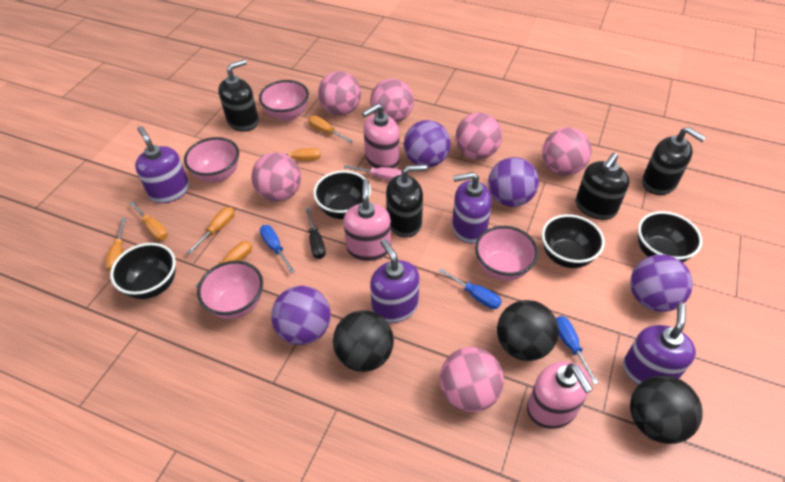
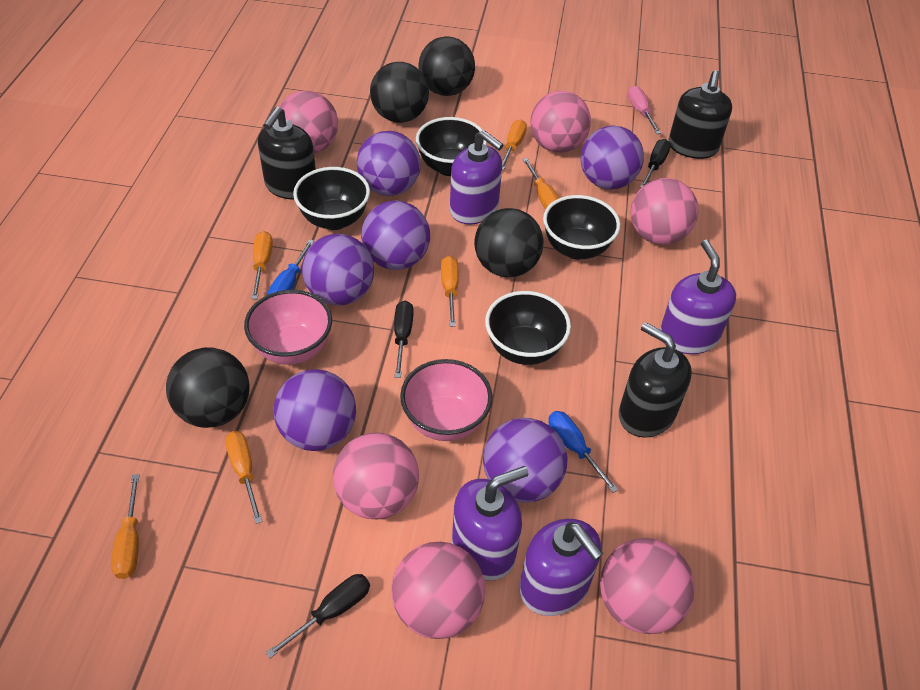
black ball: 3 -> 4
black screwdriver: 1 -> 3
black soap dispenser: 4 -> 3
blue screwdriver: 3 -> 2
pink bowl: 4 -> 2
pink soap dispenser: 3 -> 0
purple ball: 4 -> 6

